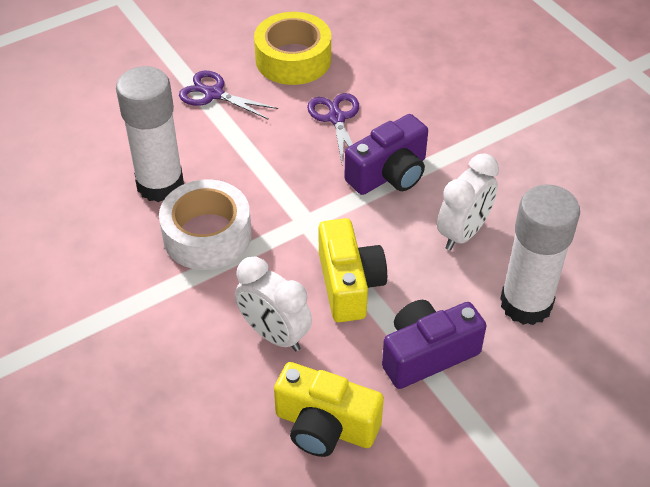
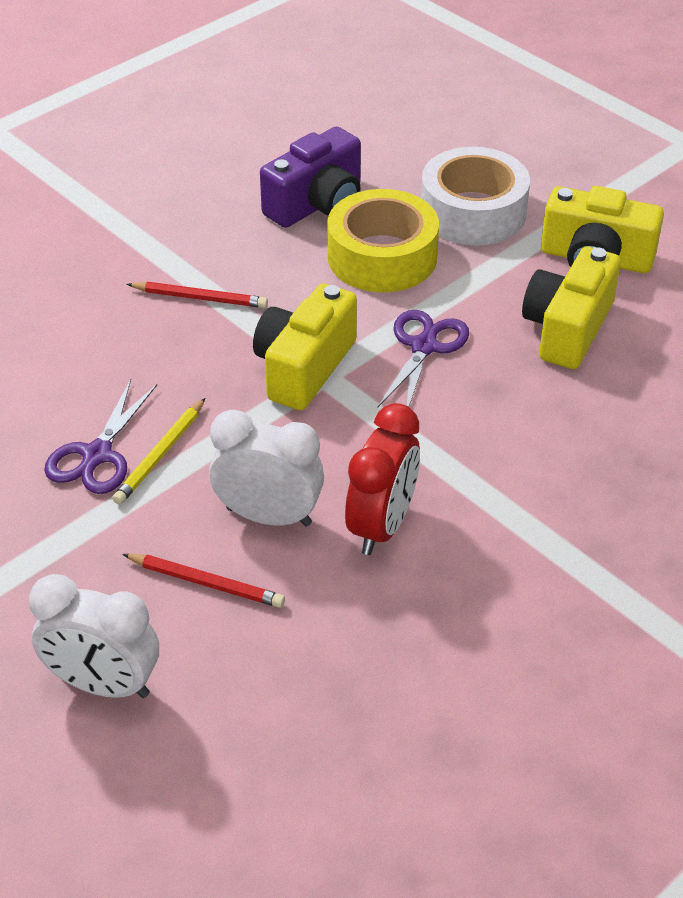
purple camera: 2 -> 1
red clock: 0 -> 1
red pencil: 0 -> 2
white glue stick: 2 -> 0
yellow camera: 2 -> 3
yellow pencil: 0 -> 1

